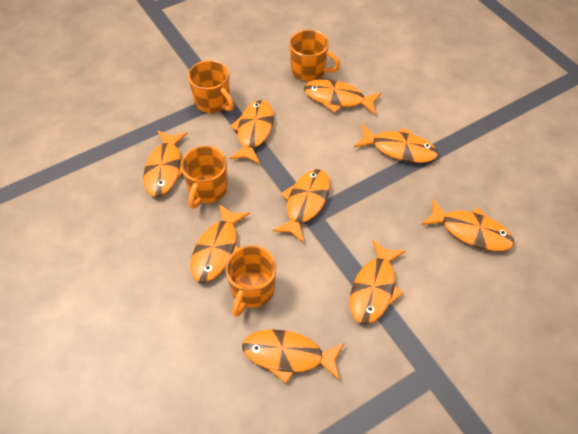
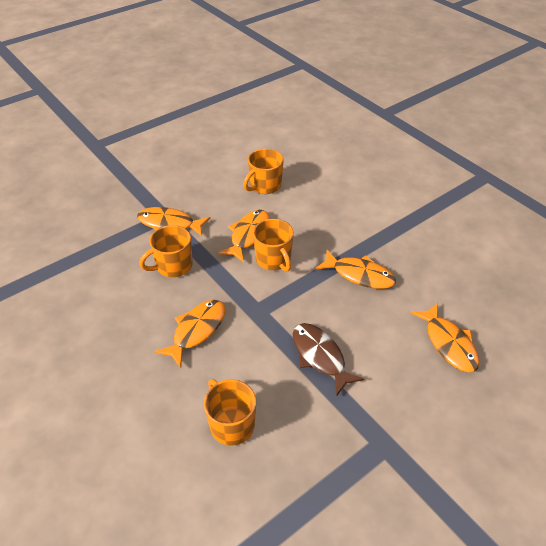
brown fish: 0 -> 1
orange fish: 9 -> 5

